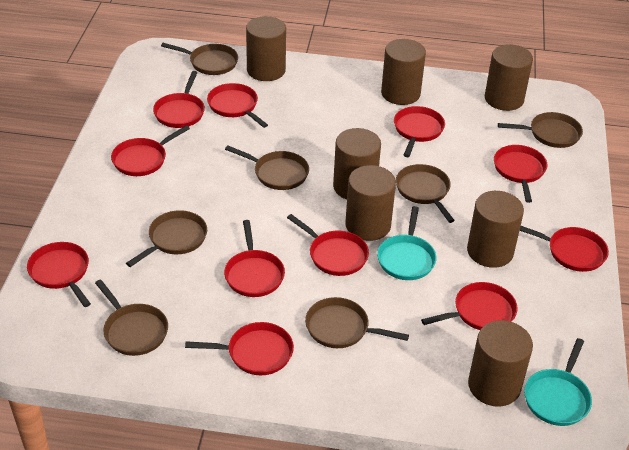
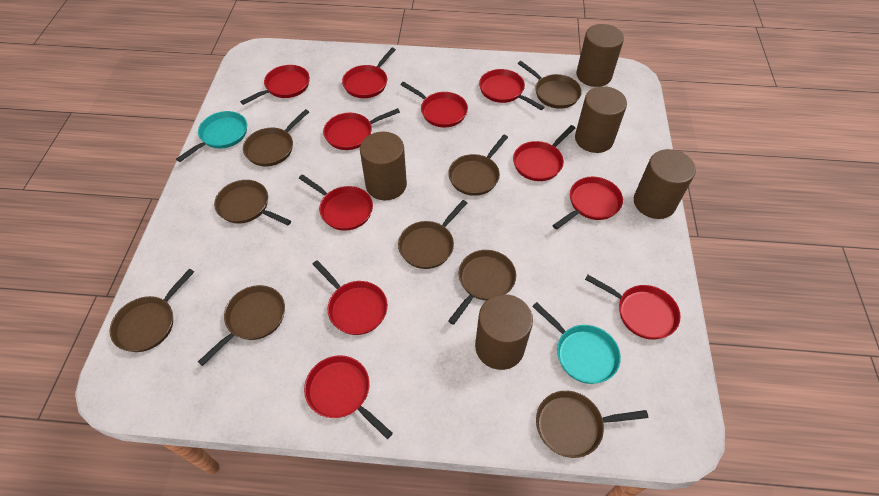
brown cylinder: 7 -> 5
brown pan: 7 -> 9

